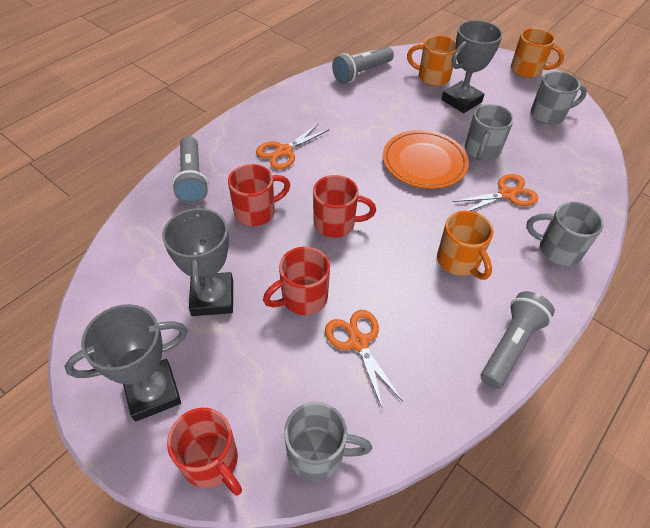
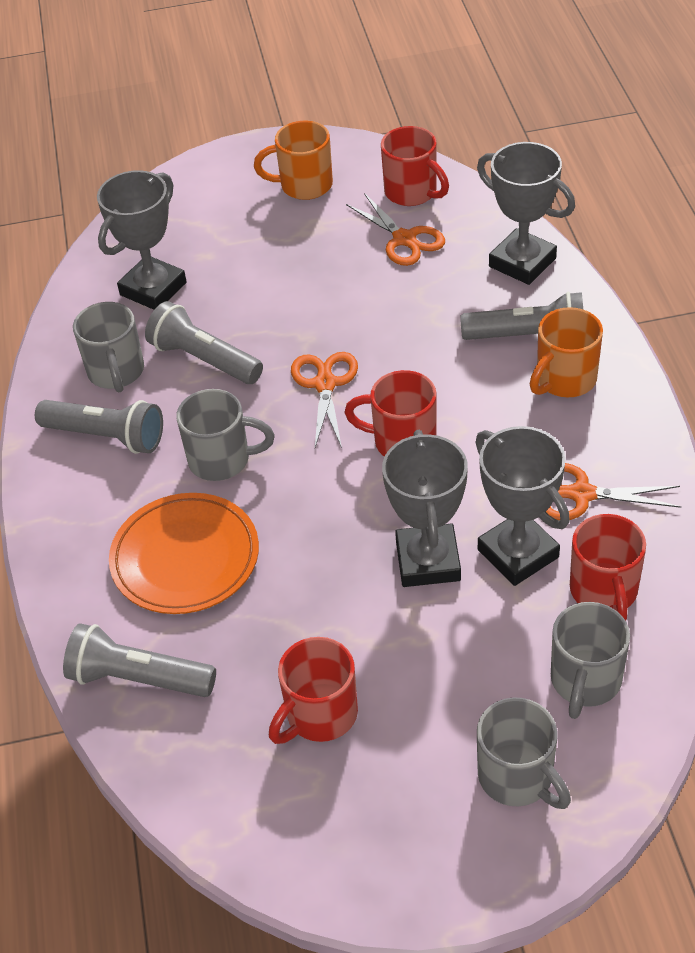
grey flashlight: 3 -> 4
grey trophy: 3 -> 4
orange mug: 3 -> 2

